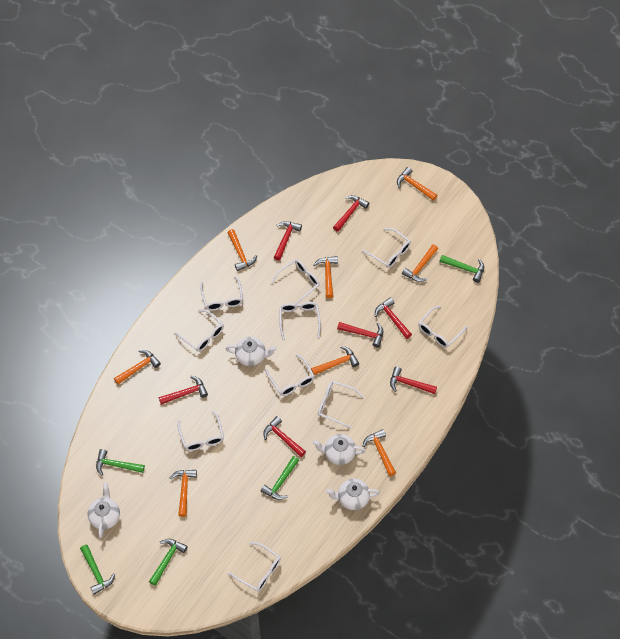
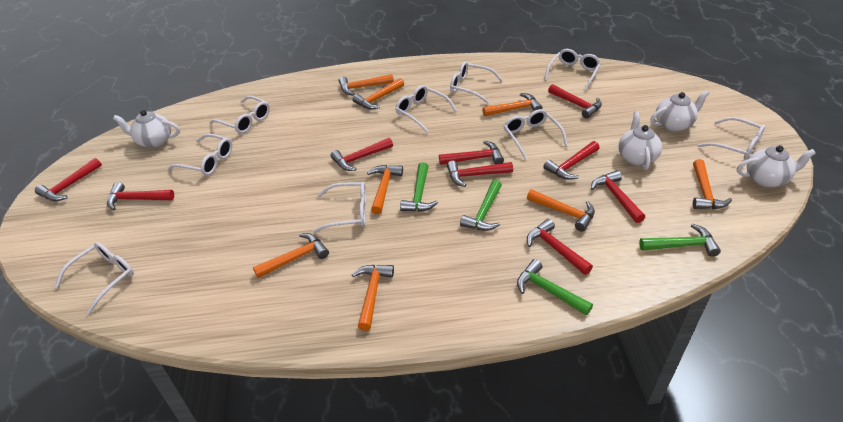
green hammer: 5 -> 4
red hammer: 7 -> 9
white glasses: 10 -> 9

